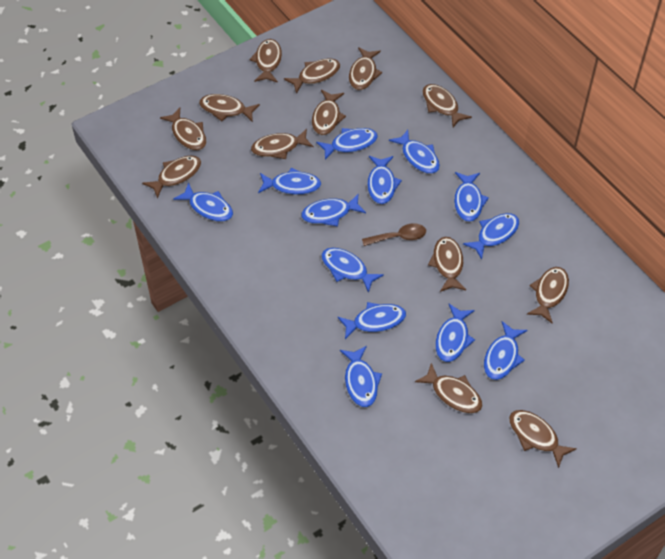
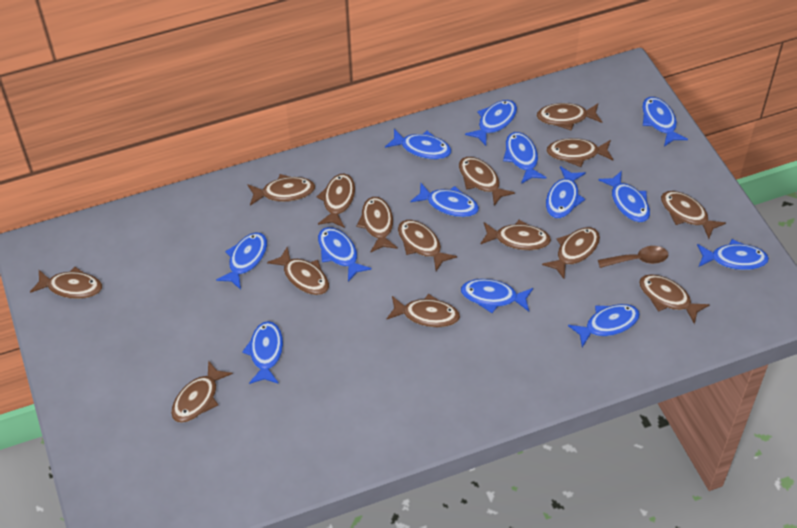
brown fish: 13 -> 15

